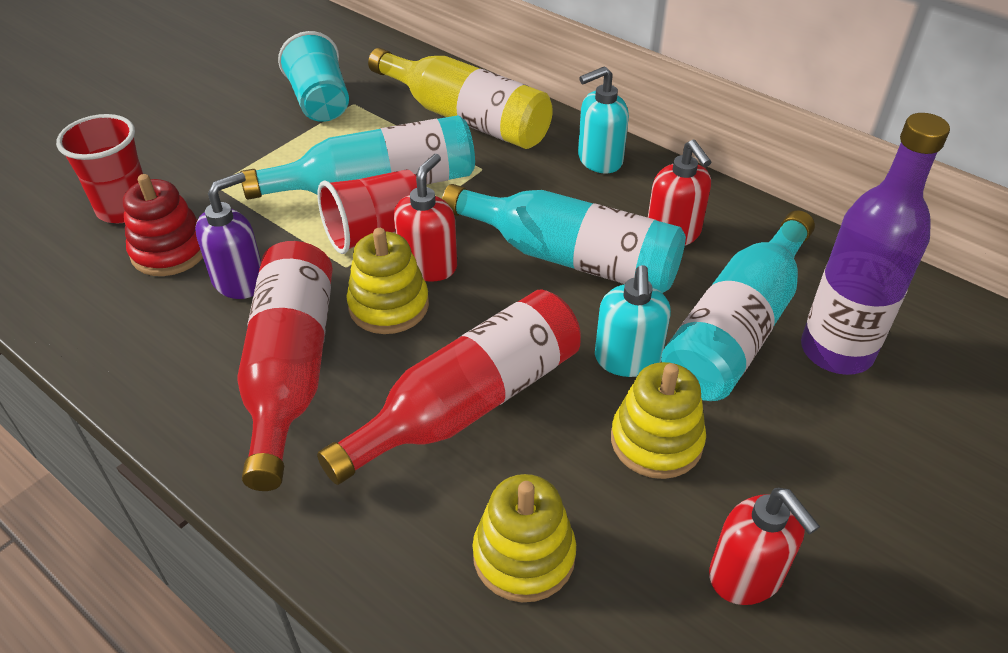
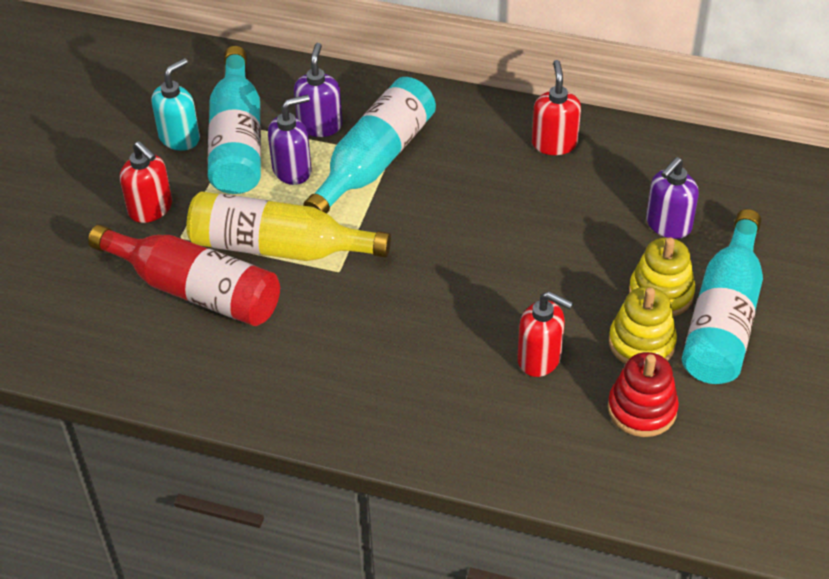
purple bottle: 1 -> 0
purple soap dispenser: 1 -> 3
red bottle: 2 -> 1
red cup: 2 -> 0
turquoise cup: 1 -> 0
turquoise soap dispenser: 2 -> 1
yellow stacking toy: 3 -> 2

